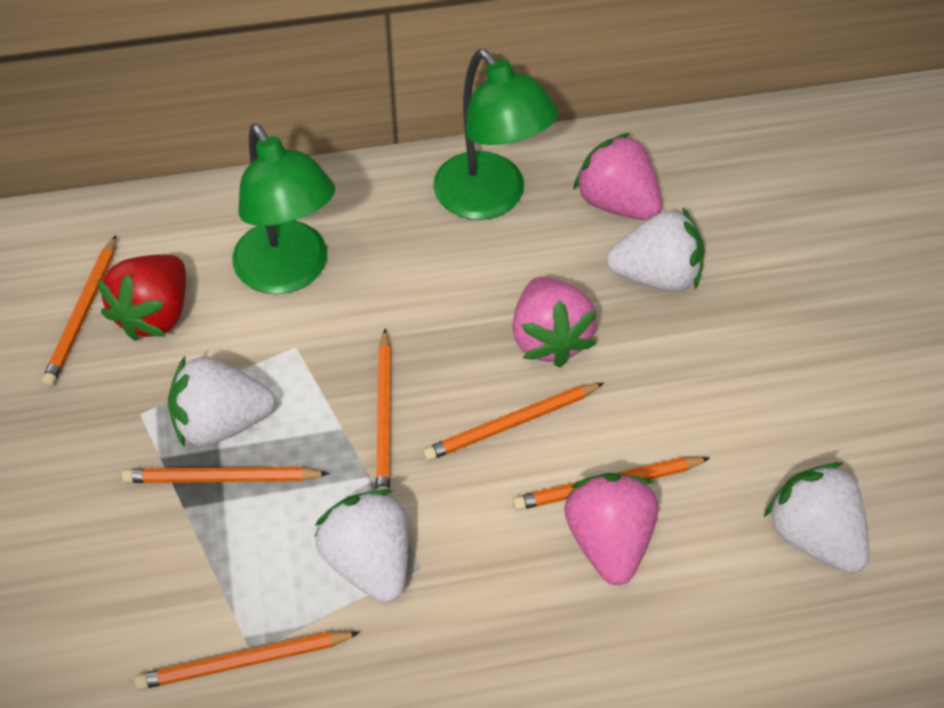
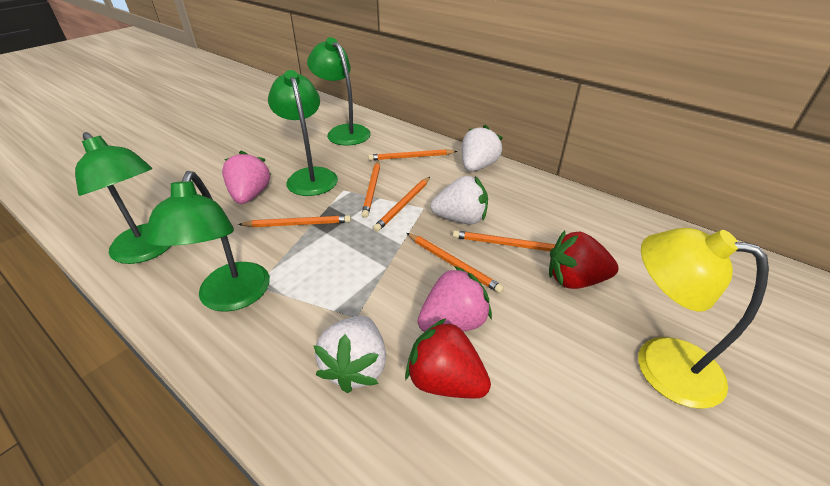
green lamp: 2 -> 4
pink strawberry: 3 -> 2
red strawberry: 1 -> 2
white strawberry: 4 -> 3
yellow lamp: 0 -> 1

